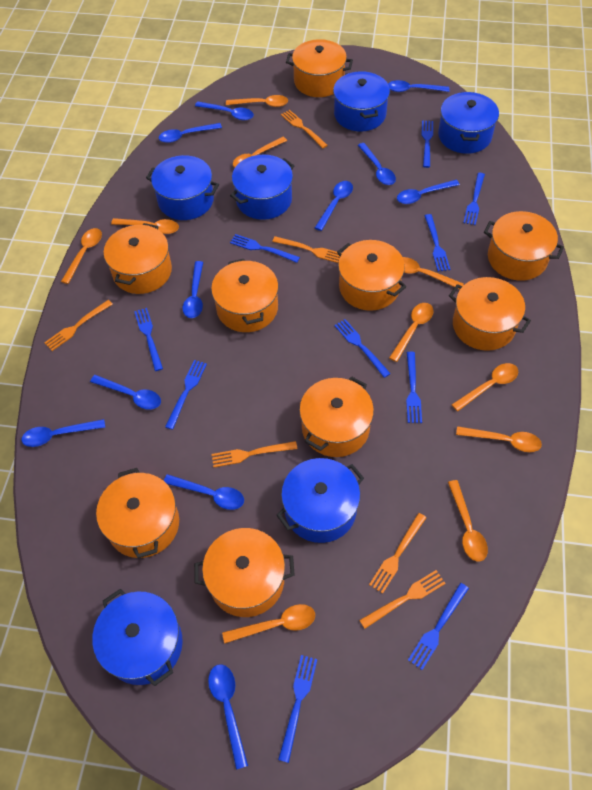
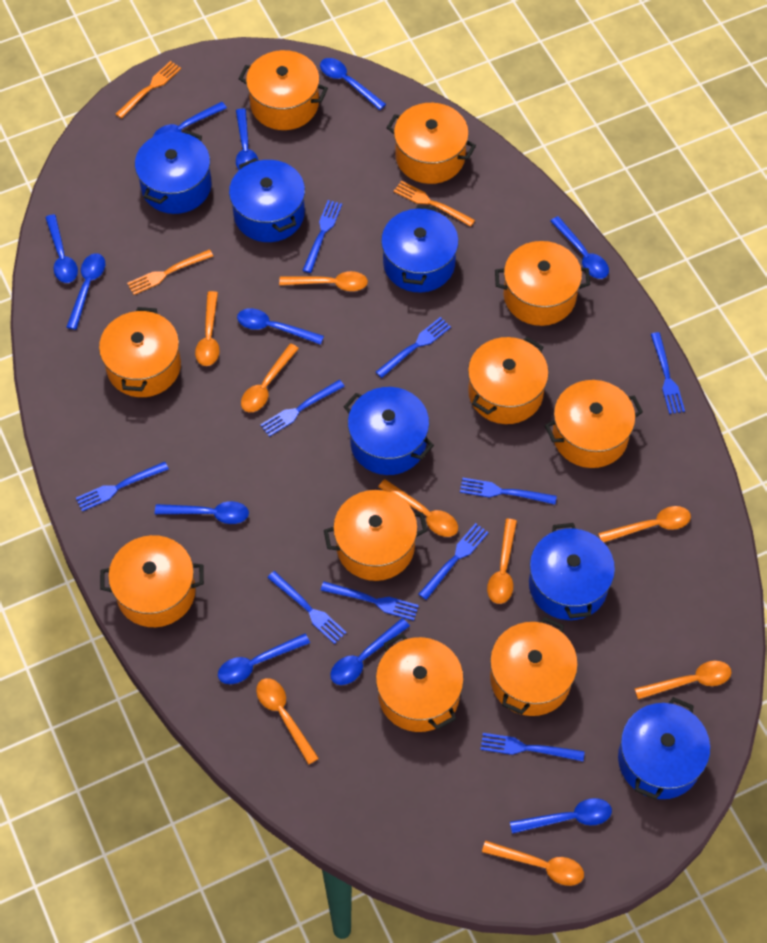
orange fork: 6 -> 3
orange pot: 9 -> 10
orange spoon: 10 -> 9

